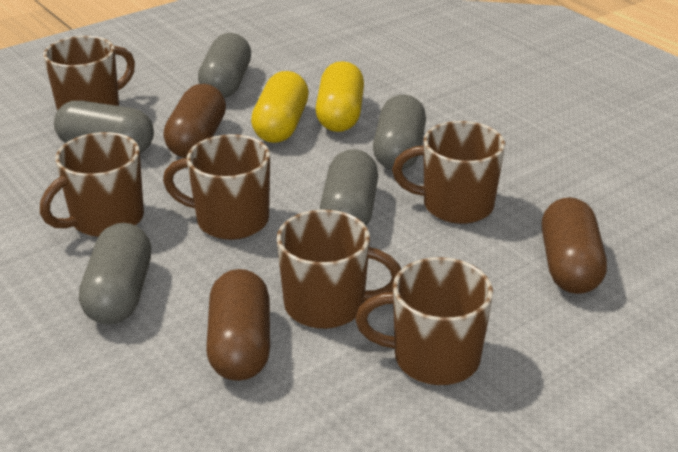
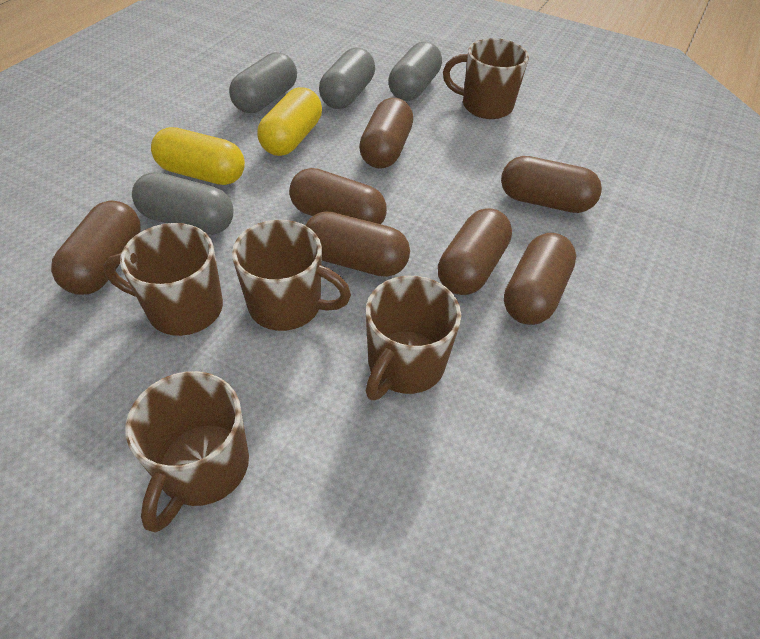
brown capsule: 3 -> 7
brown mug: 6 -> 5
grey capsule: 5 -> 4

